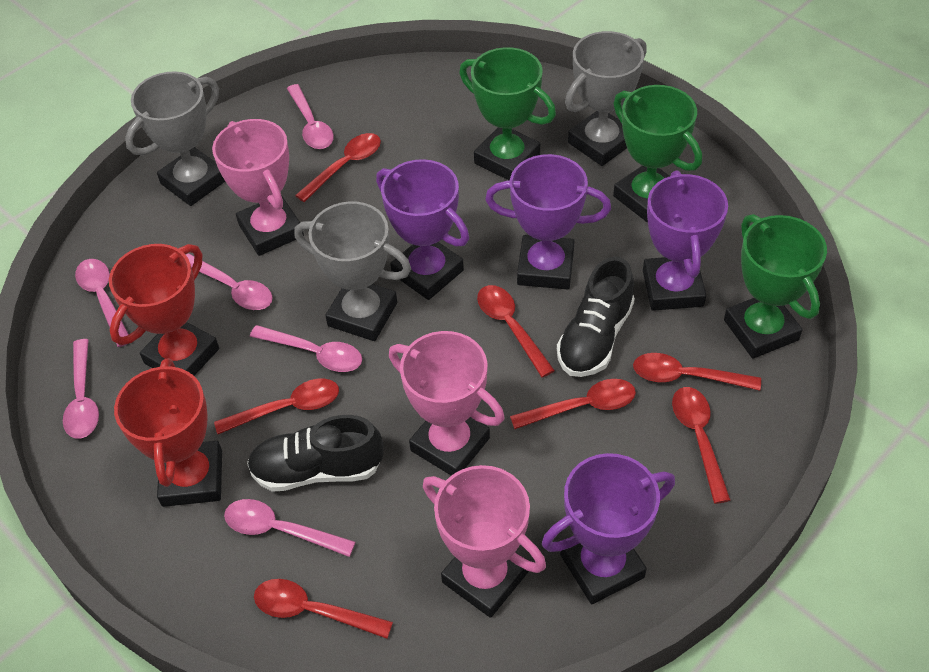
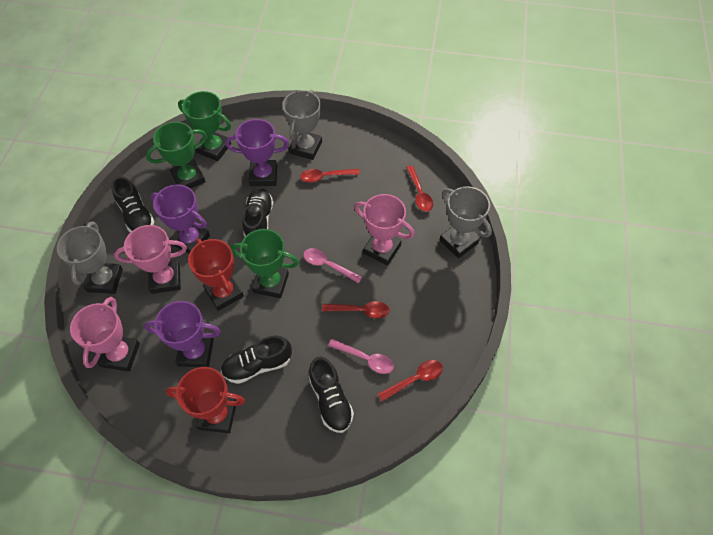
black shoe: 2 -> 4
pink spoon: 6 -> 2
purple trophy: 4 -> 3
red spoon: 7 -> 4

